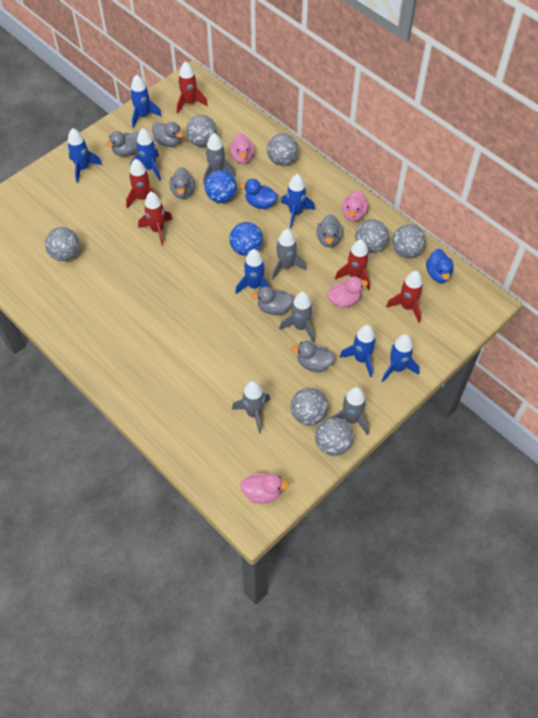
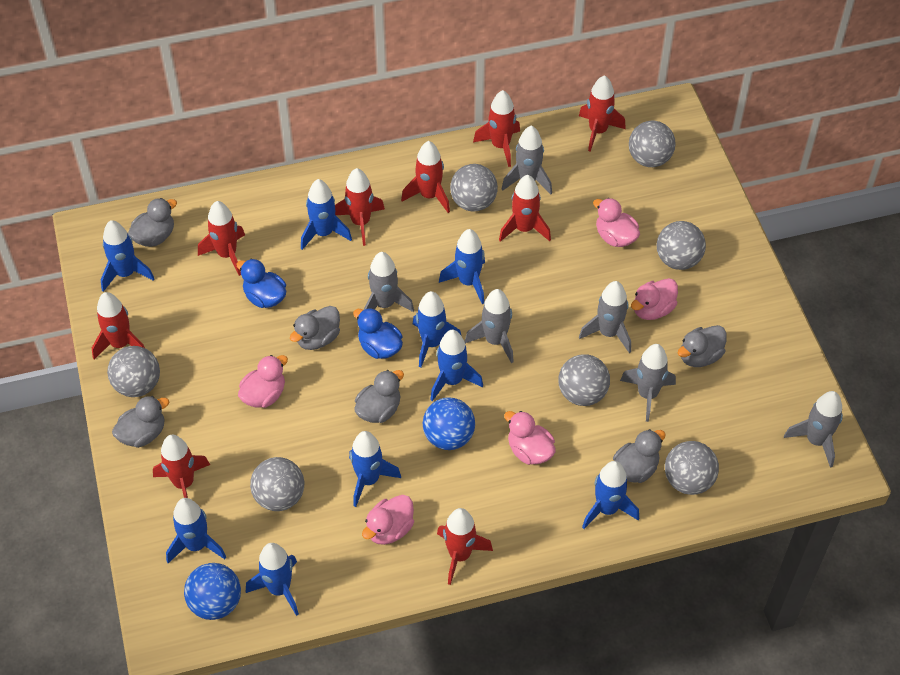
blue rocket: 7 -> 9
grey rocket: 5 -> 6
pink duck: 4 -> 5
red rocket: 5 -> 9

